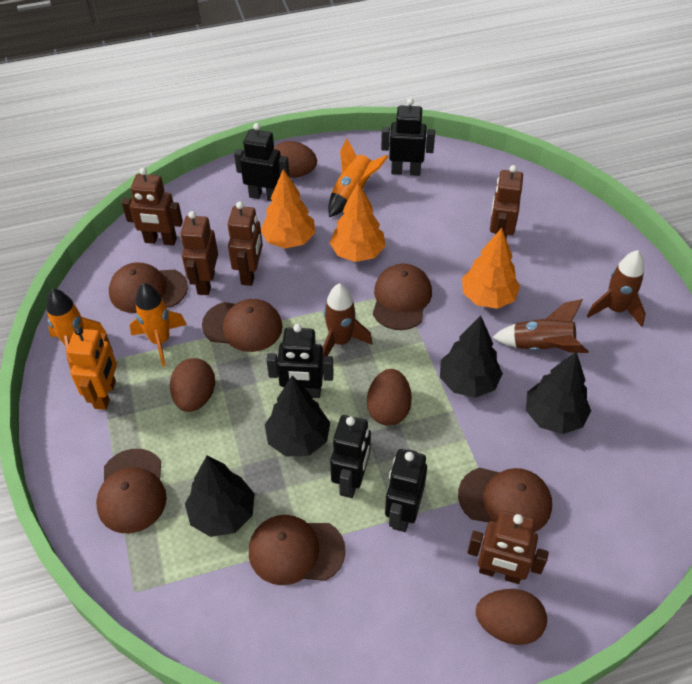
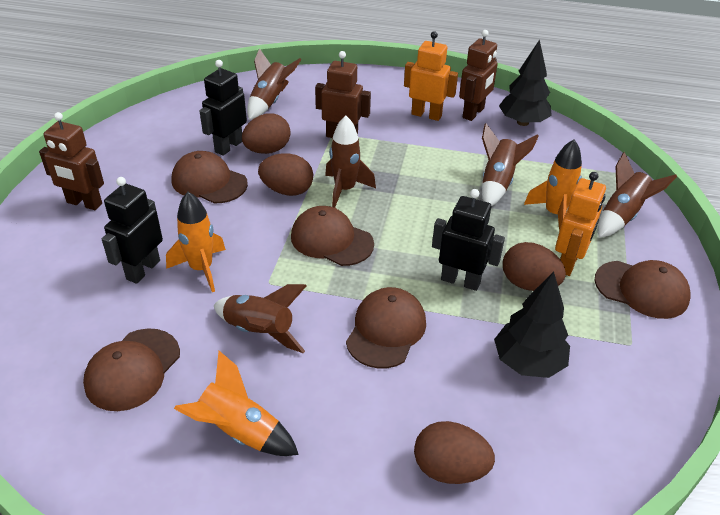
black robot: 5 -> 3
black tree: 4 -> 2
brown cap: 6 -> 5
brown robot: 5 -> 3
brown rocket: 3 -> 5
orange robot: 1 -> 2
orange tree: 3 -> 0

